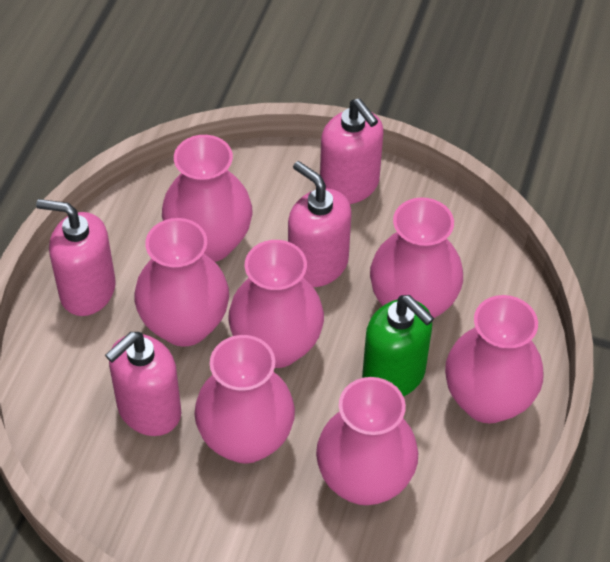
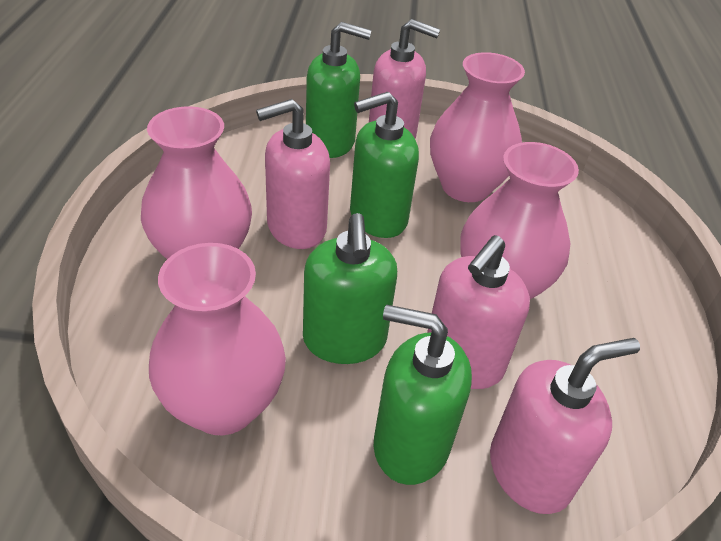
green soap dispenser: 1 -> 4
pink vase: 7 -> 4

